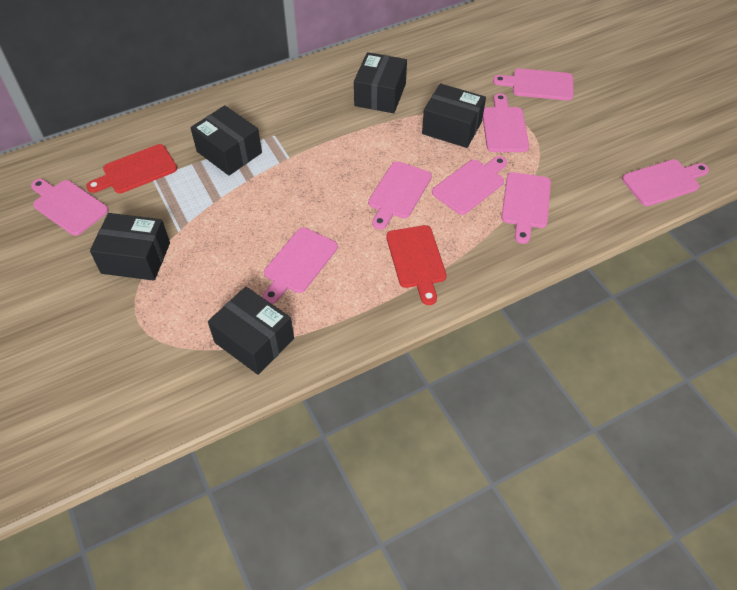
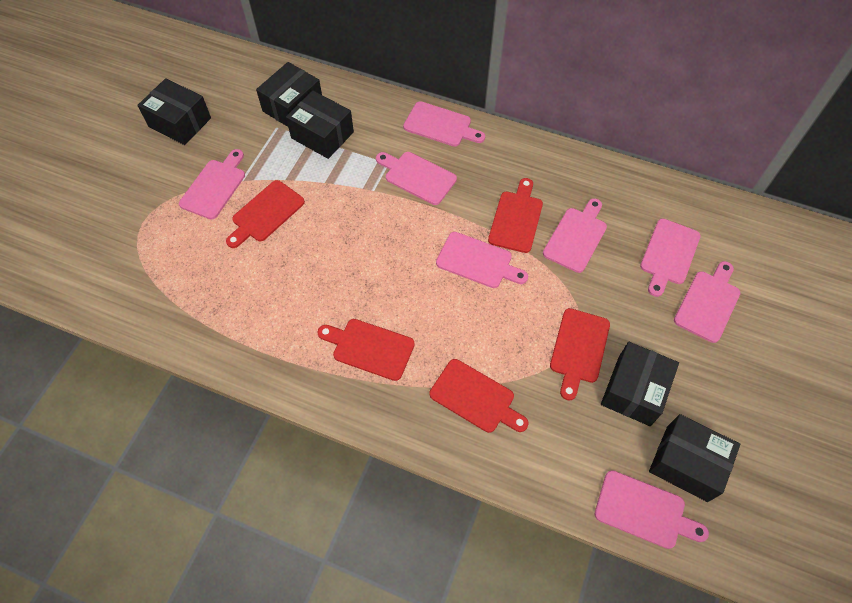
red cutting board: 2 -> 5

